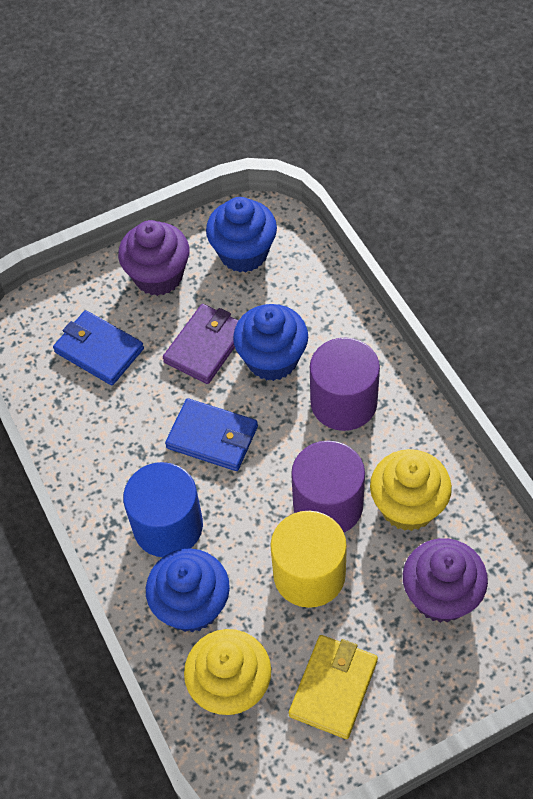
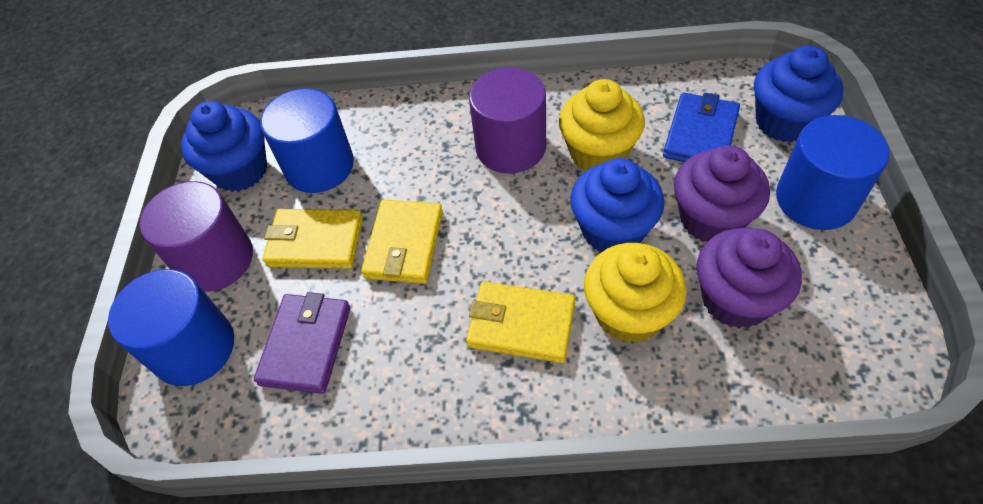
blue cylinder: 1 -> 3
blue wallet: 2 -> 1
yellow cylinder: 1 -> 0
yellow wallet: 1 -> 3

